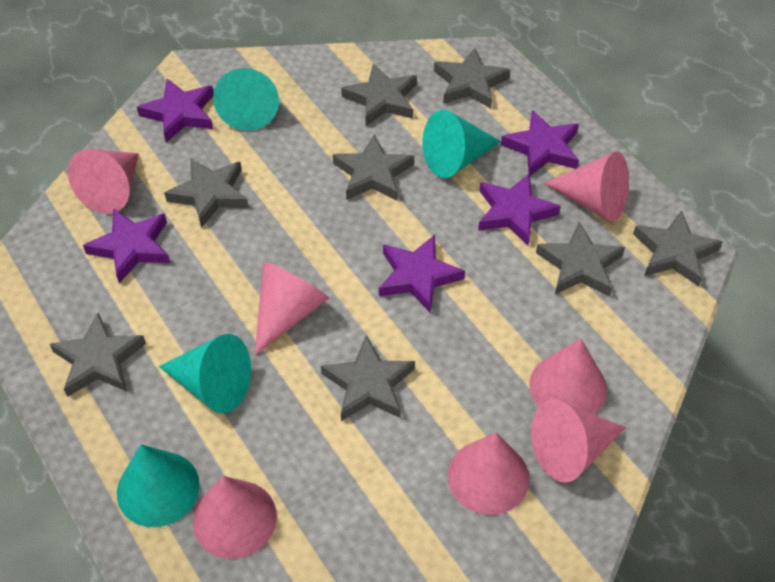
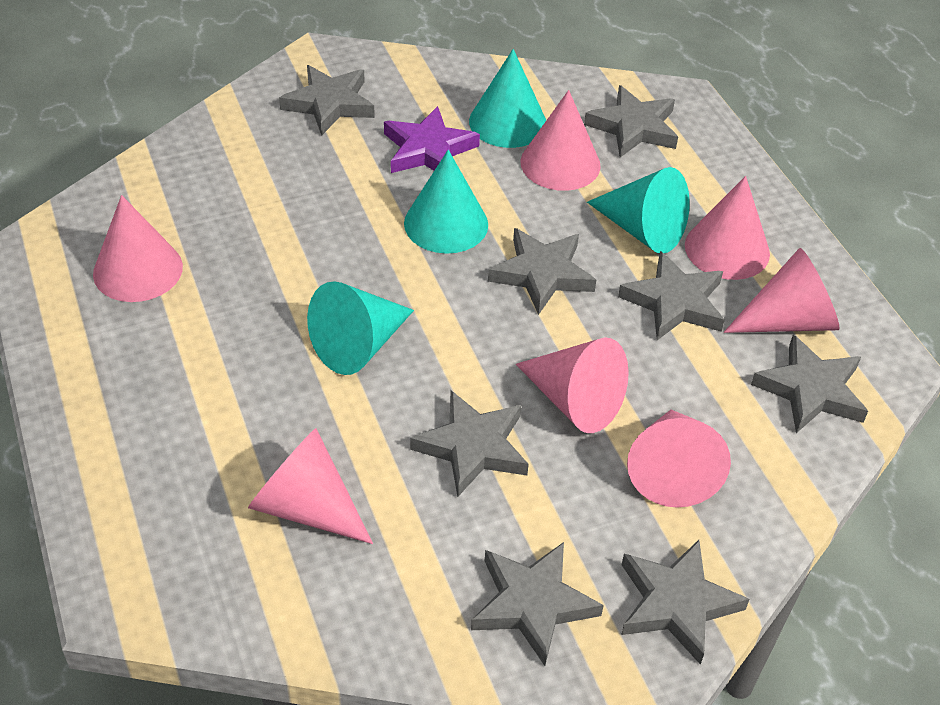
purple star: 5 -> 1

